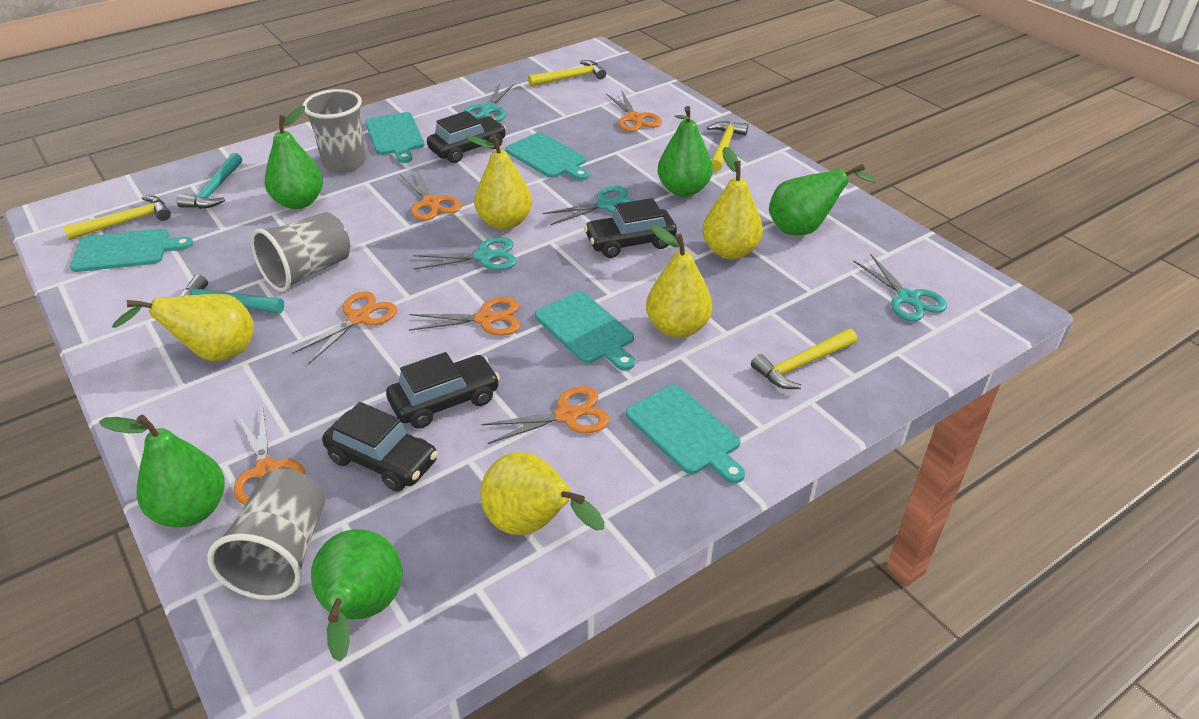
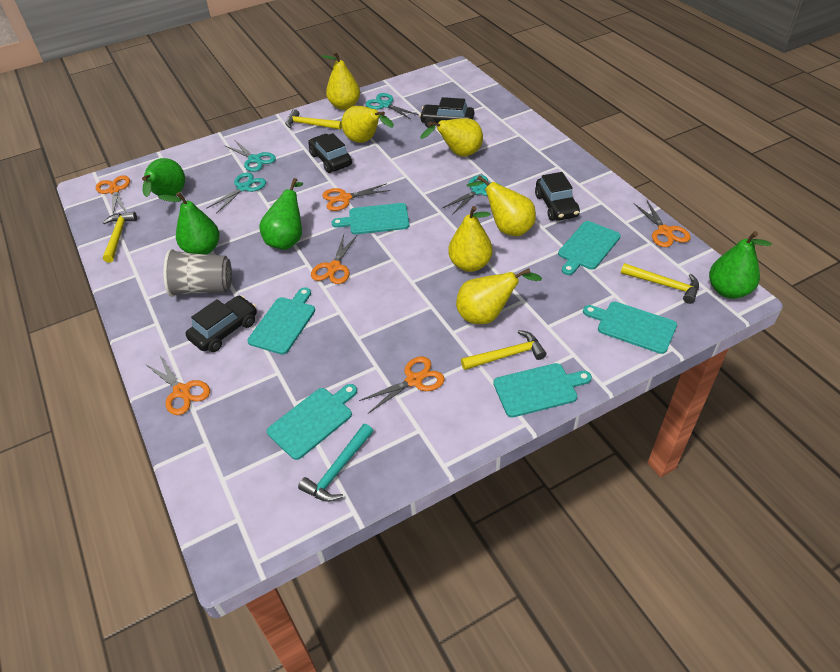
green pear: 5 -> 4
grey cup: 3 -> 1
turquoise cutting board: 5 -> 6
turquoise hammer: 2 -> 1
yellow pear: 5 -> 6

